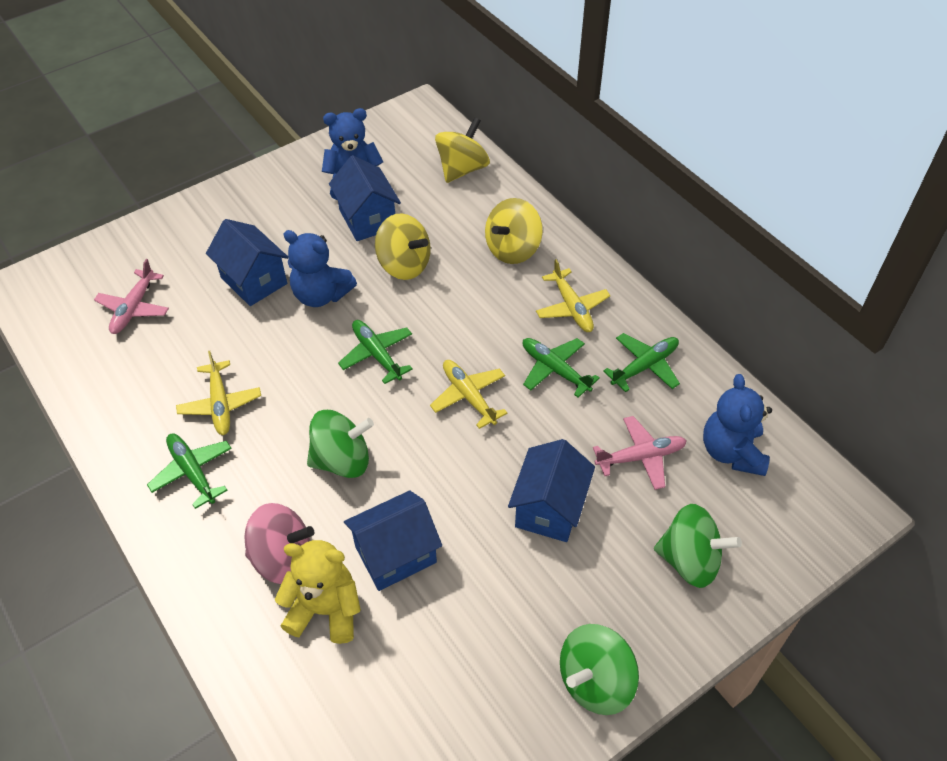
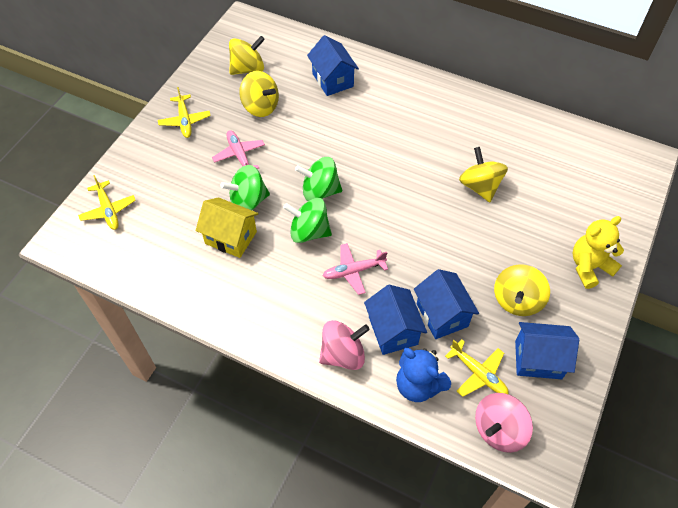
blue teddy bear: 3 -> 1
green plane: 4 -> 0
pink spinning top: 1 -> 2
yellow house: 0 -> 1
yellow spinning top: 3 -> 4

